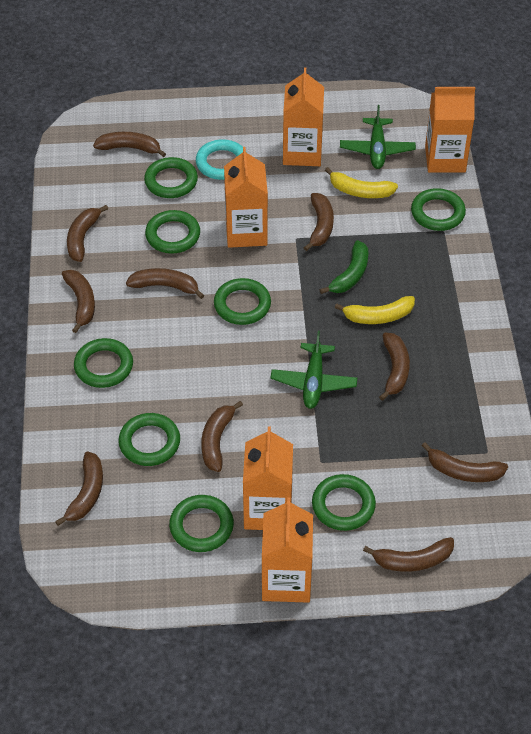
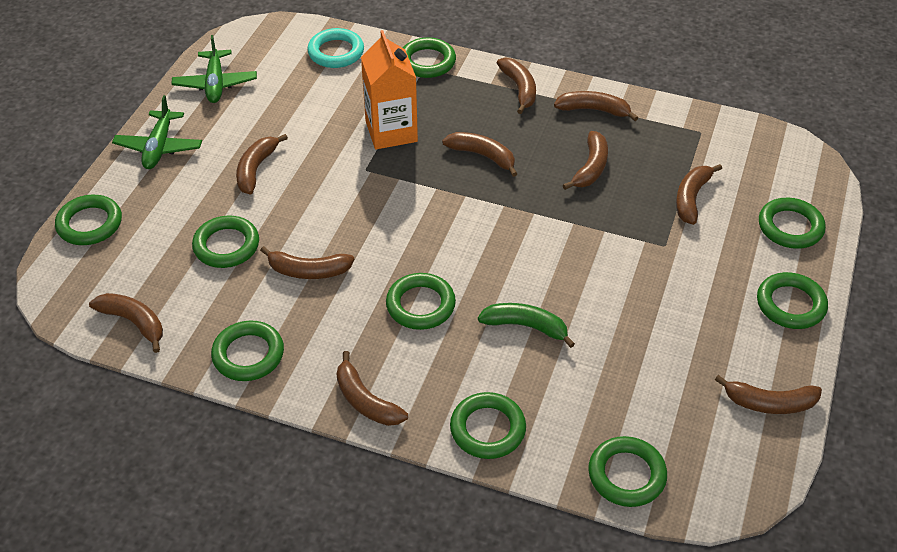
green ring: 8 -> 9
orange carton: 5 -> 1
yellow banana: 2 -> 0

